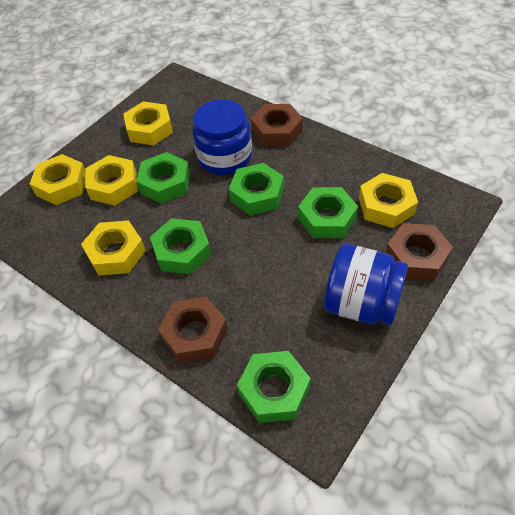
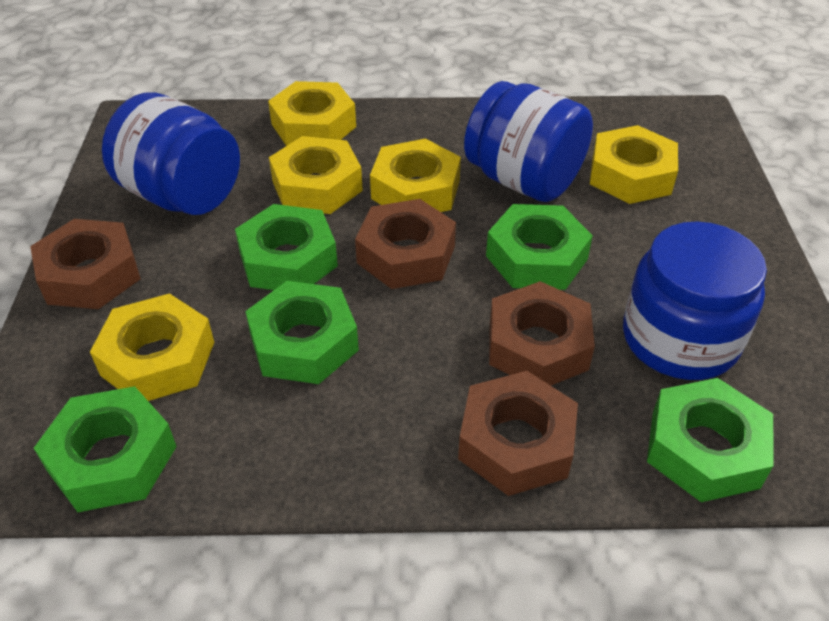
blue jar: 2 -> 3
brown nut: 3 -> 4

